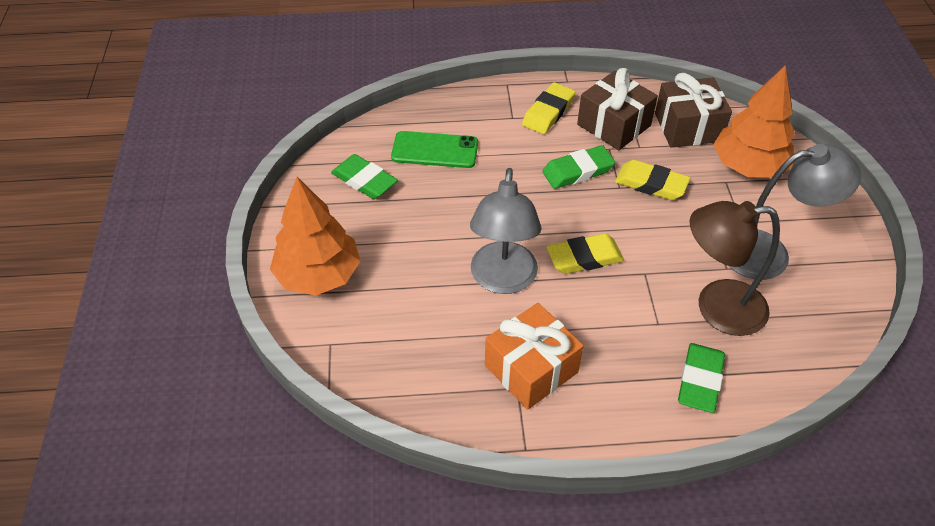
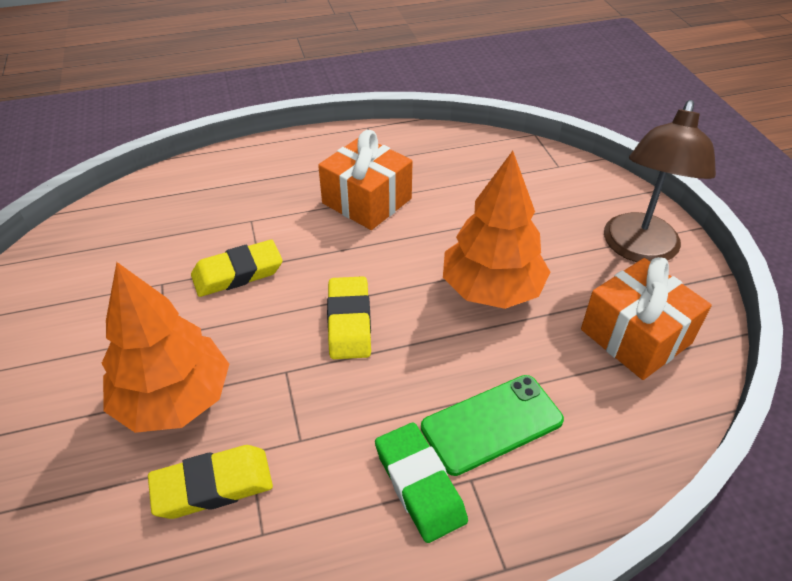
brown gift: 2 -> 0
green eraser: 3 -> 1
grey lamp: 2 -> 0
orange gift: 1 -> 2

